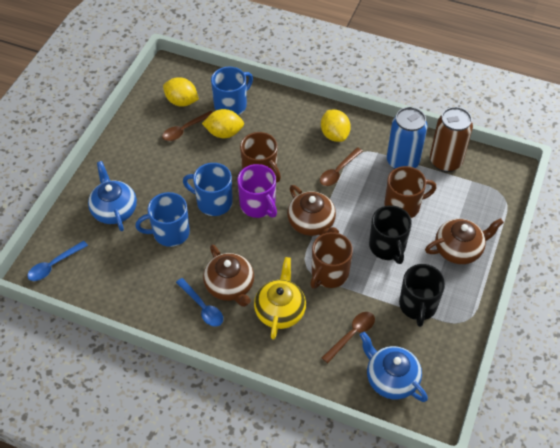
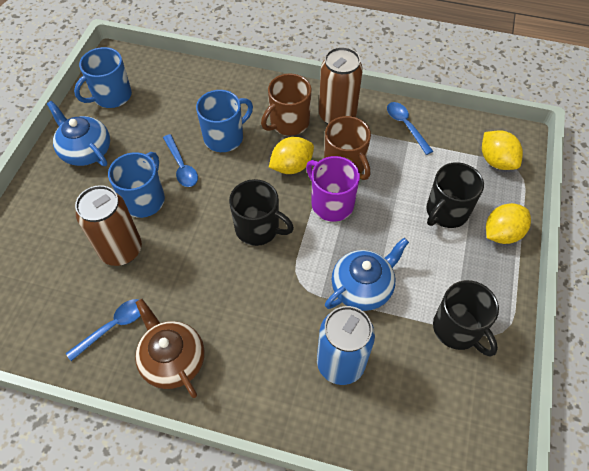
black mug: 2 -> 3
blue spoon: 2 -> 3
brown can: 1 -> 2
brown mug: 3 -> 2
brown spoon: 3 -> 0
brown teapot: 3 -> 1
yellow teapot: 1 -> 0

